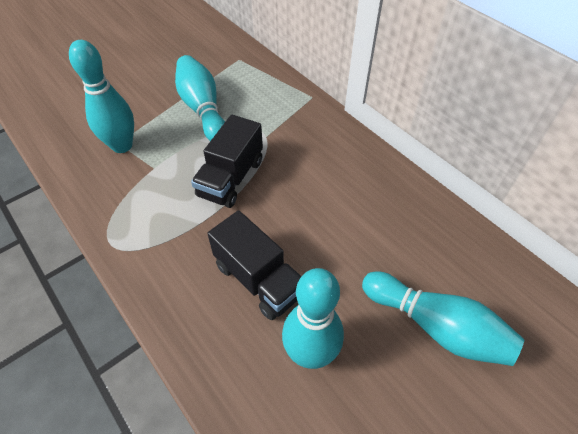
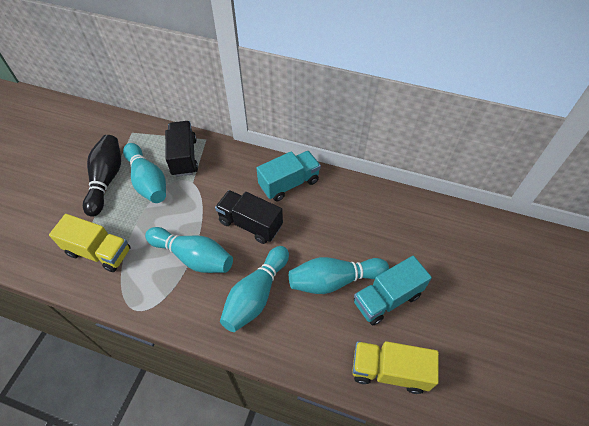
black bowling pin: 0 -> 1
turquoise truck: 0 -> 2
yellow truck: 0 -> 2

